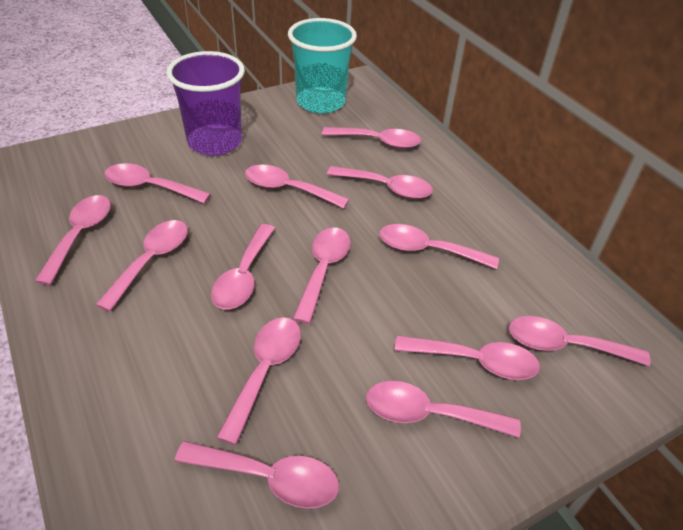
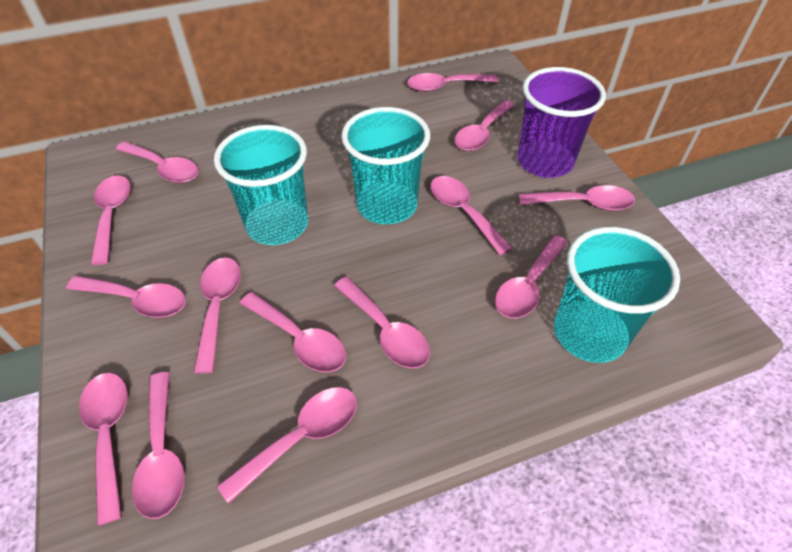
turquoise cup: 1 -> 3

